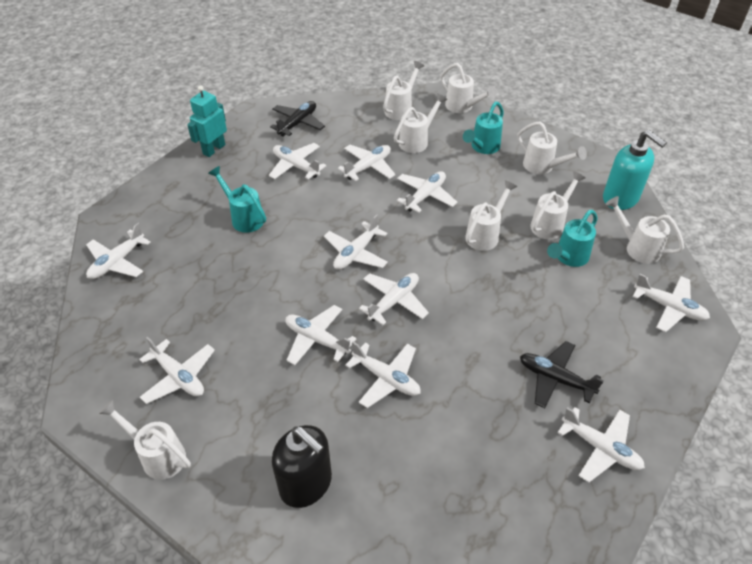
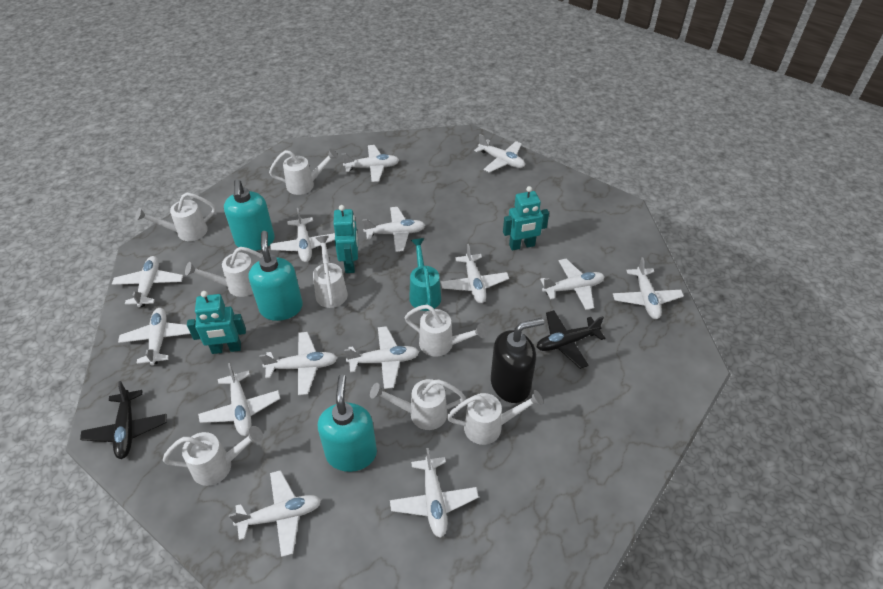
turquoise robot: 1 -> 3
turquoise soap dispenser: 1 -> 3
turquoise watering can: 3 -> 1
white plane: 11 -> 14

